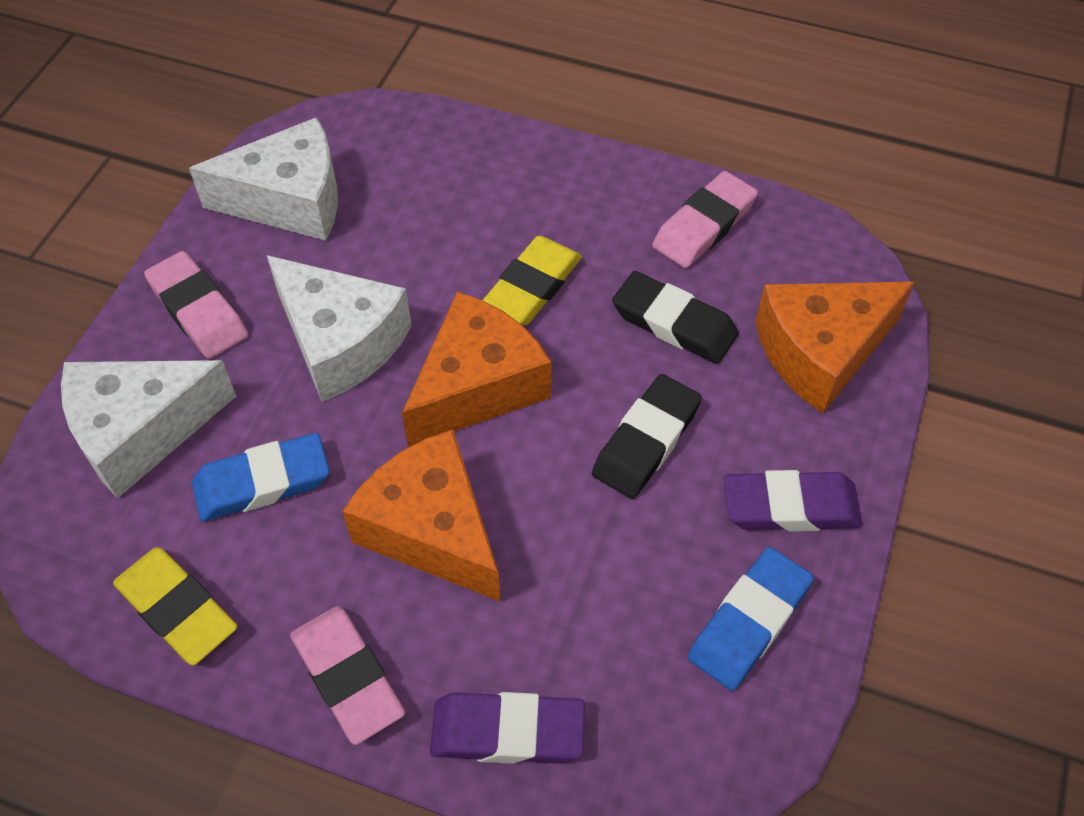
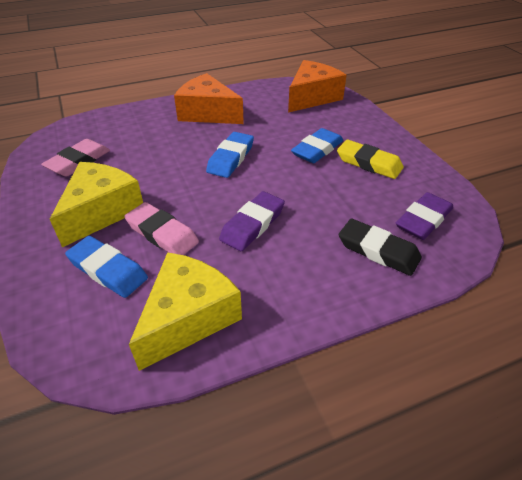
black eraser: 2 -> 1
blue eraser: 2 -> 3
orange cheese: 3 -> 2
pink eraser: 3 -> 2
white cheese: 3 -> 0
yellow cheese: 0 -> 2
yellow eraser: 2 -> 1

